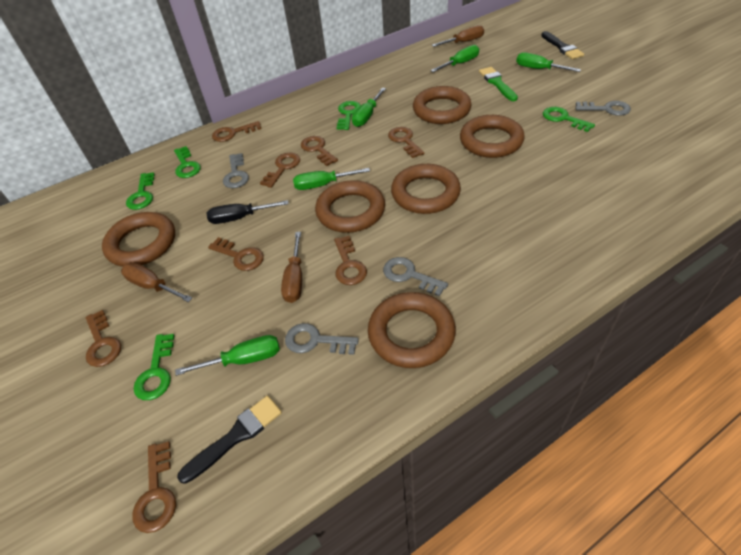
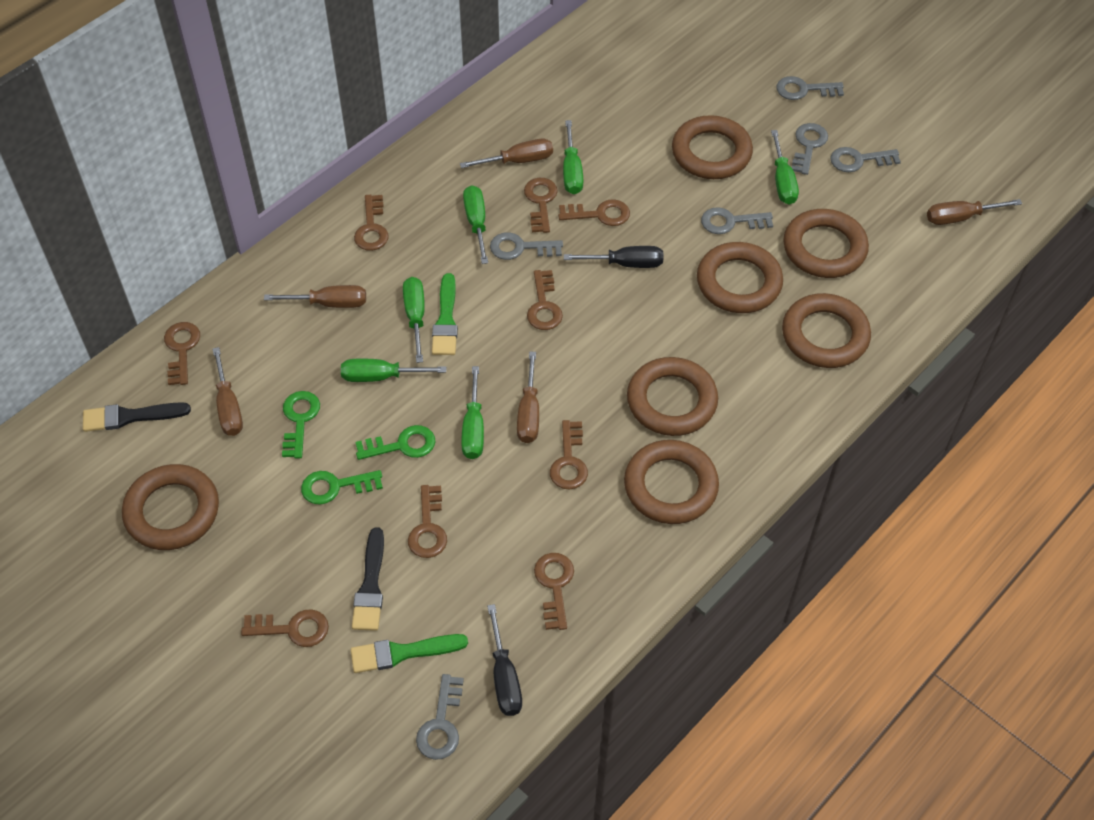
black screwdriver: 1 -> 2
brown key: 8 -> 9
brown ring: 6 -> 7
brown screwdriver: 3 -> 5
green brush: 1 -> 2
green key: 5 -> 3
green screwdriver: 5 -> 6
grey key: 4 -> 6

